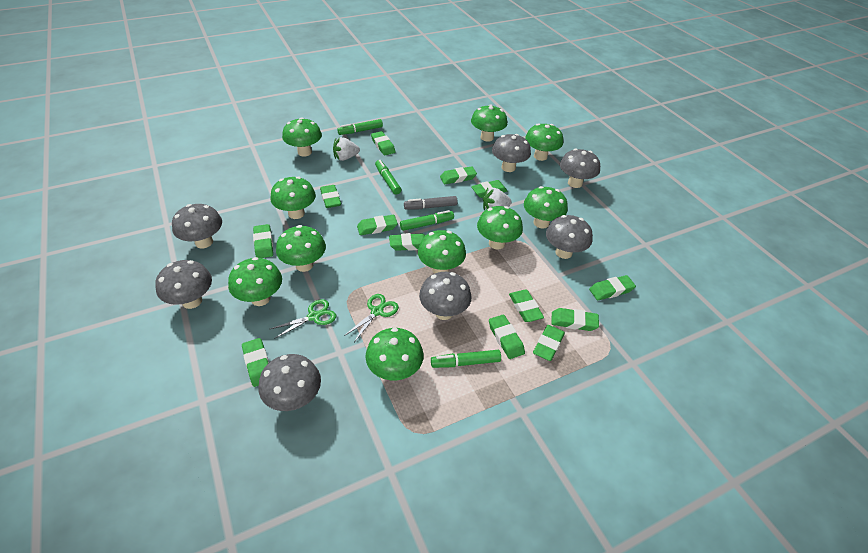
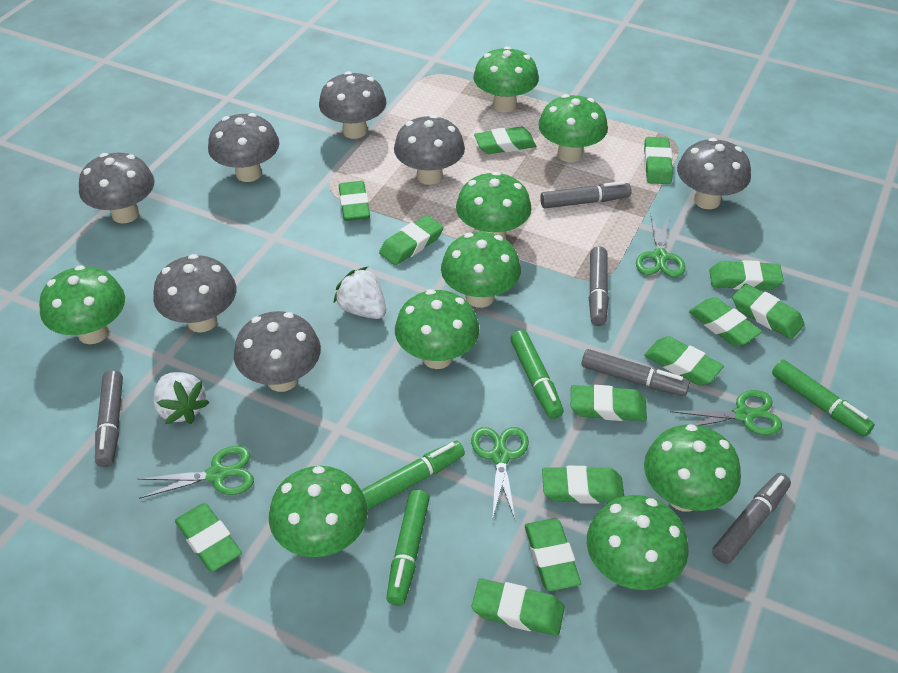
green mushroom: 10 -> 9
green scissors: 2 -> 4
grey marker: 1 -> 5

